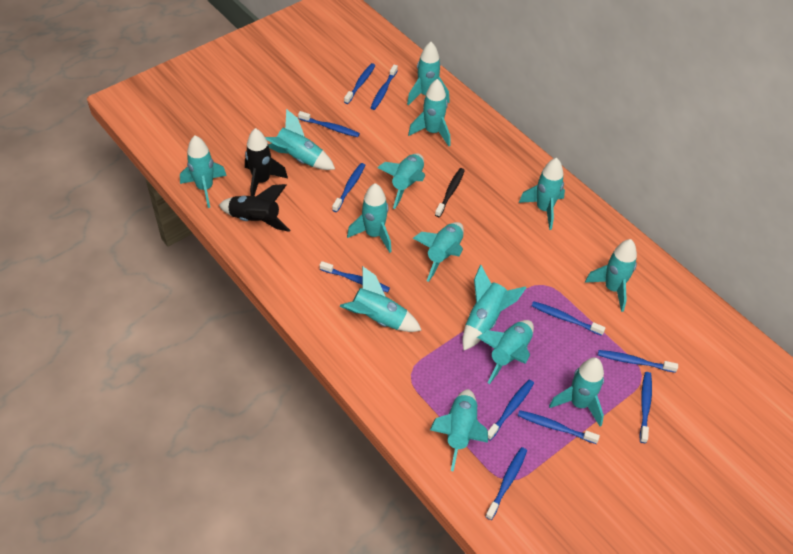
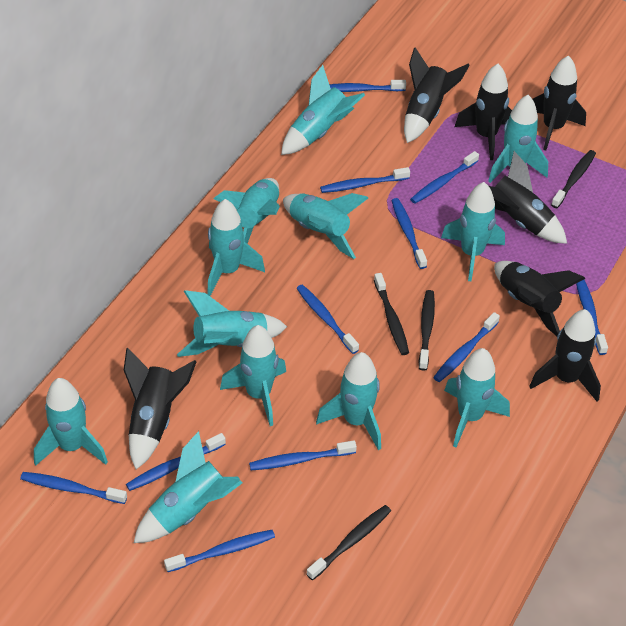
black rocket: 2 -> 7
black toothbrush: 1 -> 4
turquoise rocket: 14 -> 12

